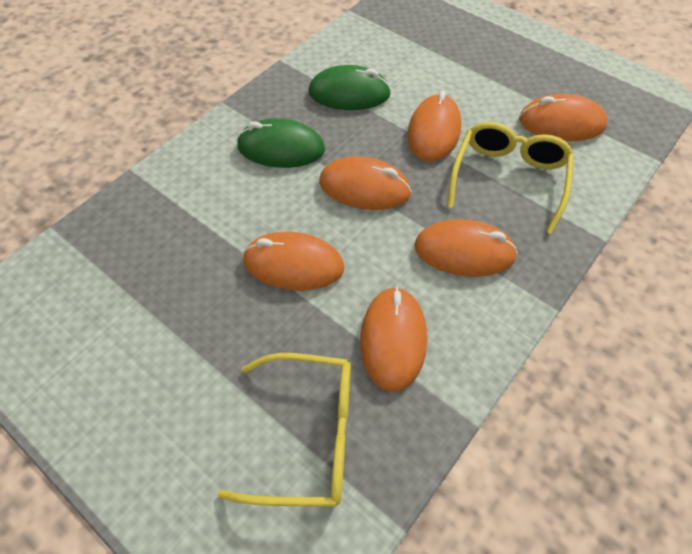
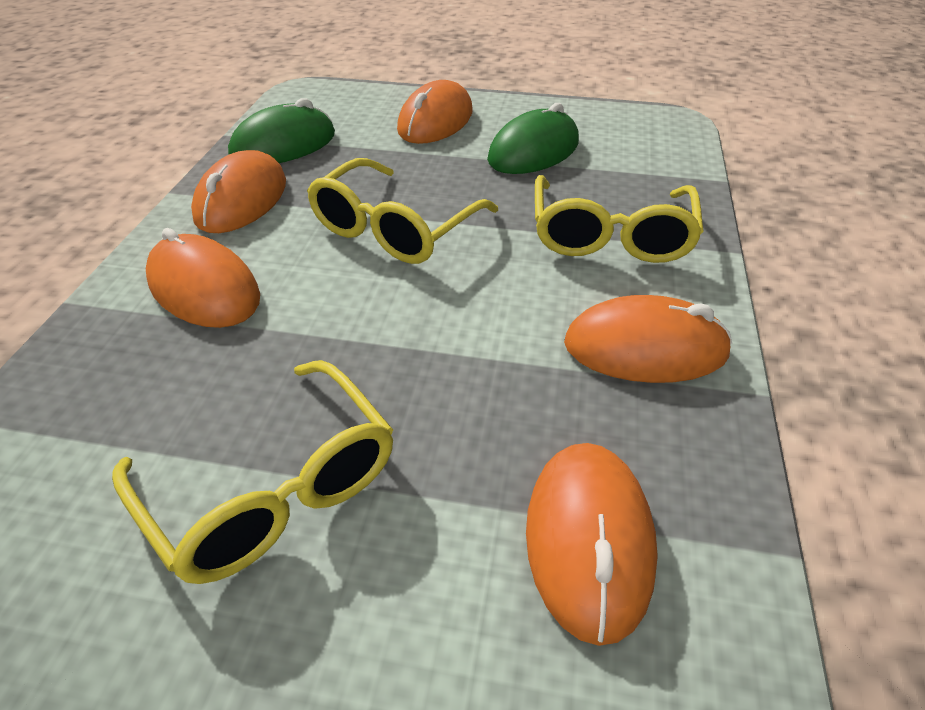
orange mouse: 6 -> 5
yellow glasses: 2 -> 3

